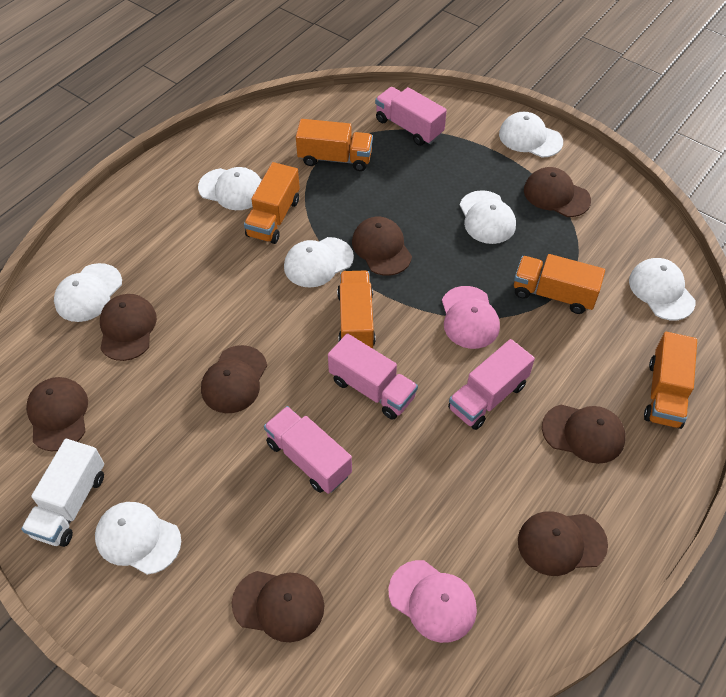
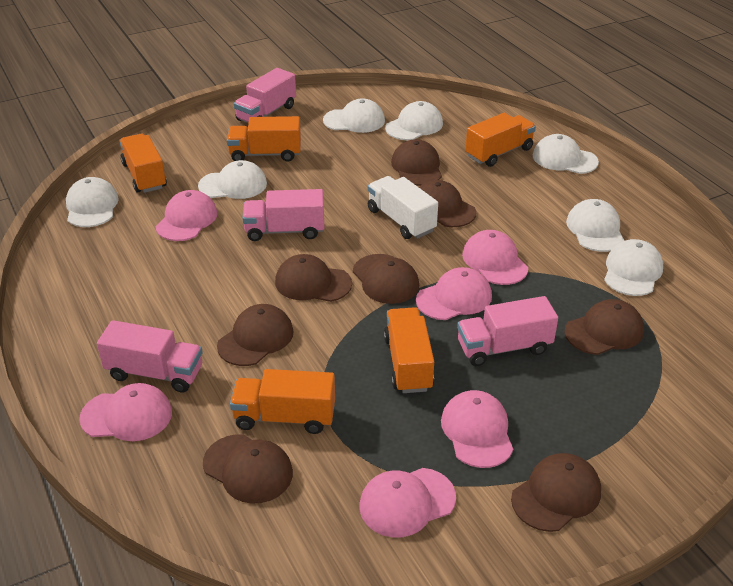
pink cap: 2 -> 6

